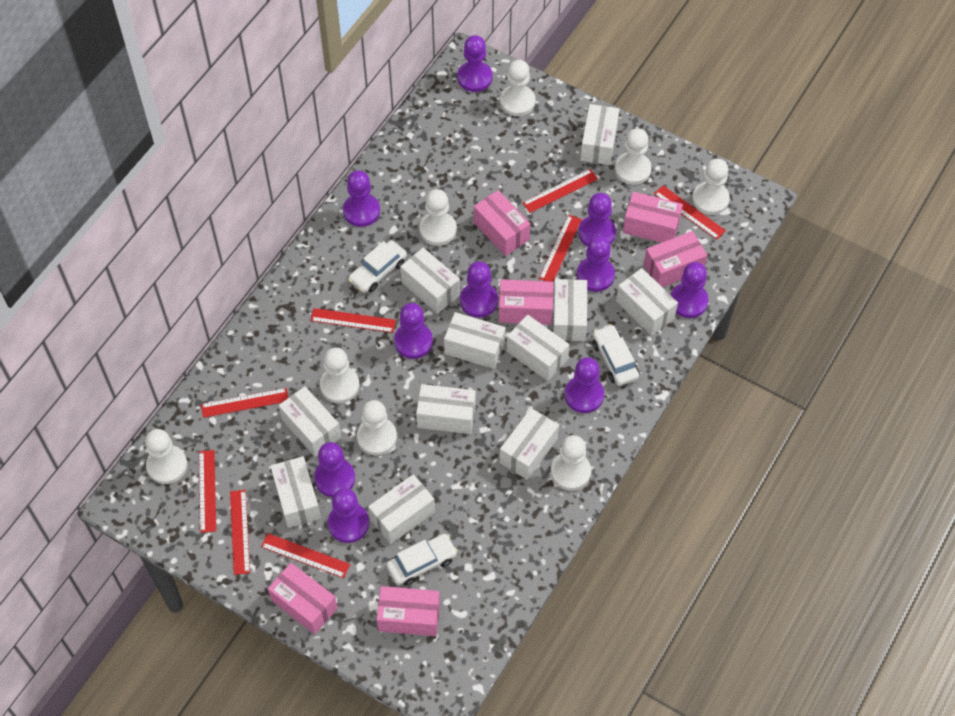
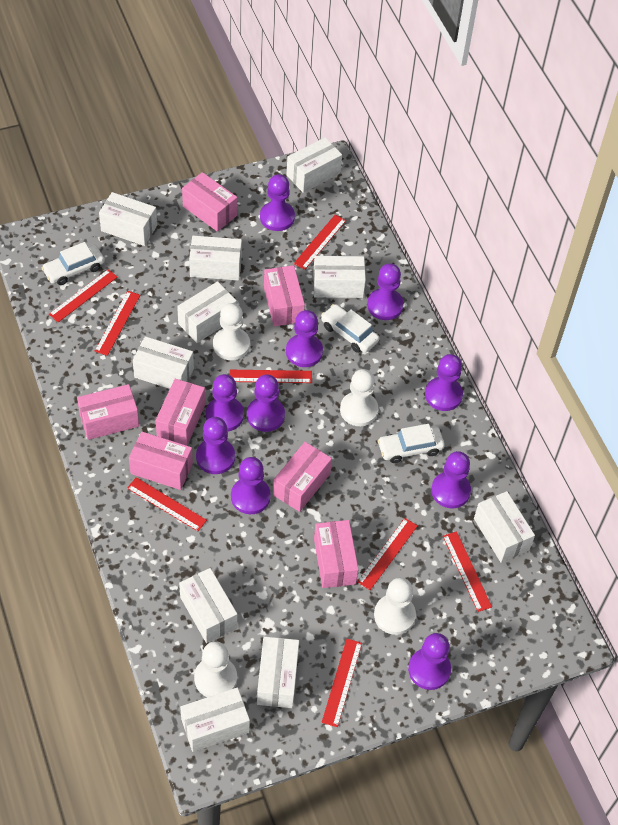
pink box: 6 -> 7
white box: 11 -> 10
white pawn: 8 -> 4

